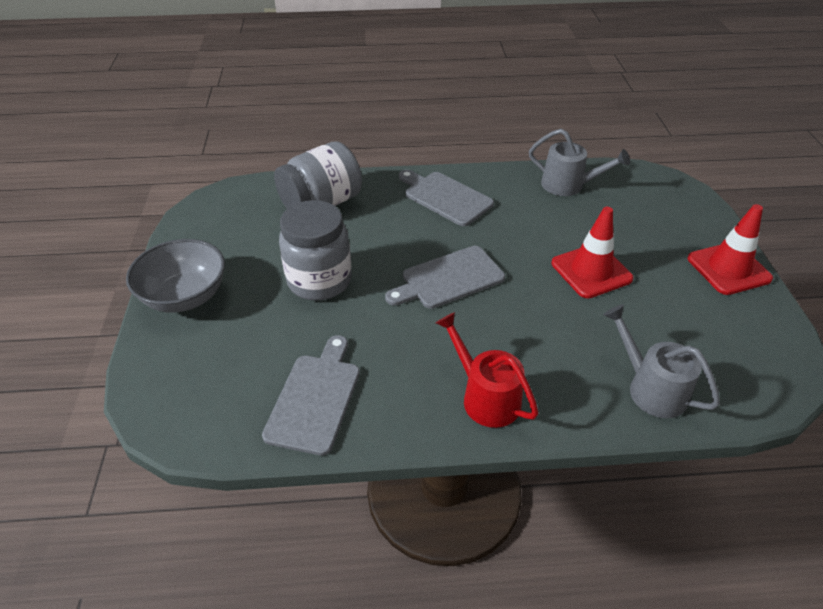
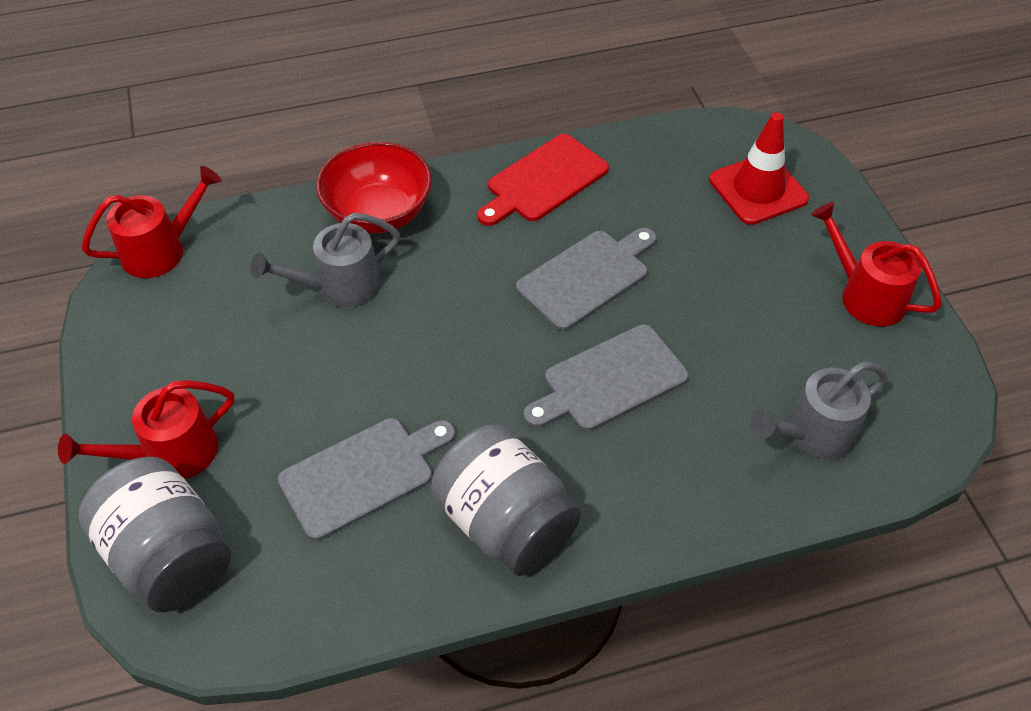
grey bowl: 1 -> 0
red bowl: 0 -> 1
red cutting board: 0 -> 1
red traffic cone: 2 -> 1
red watering can: 1 -> 3

